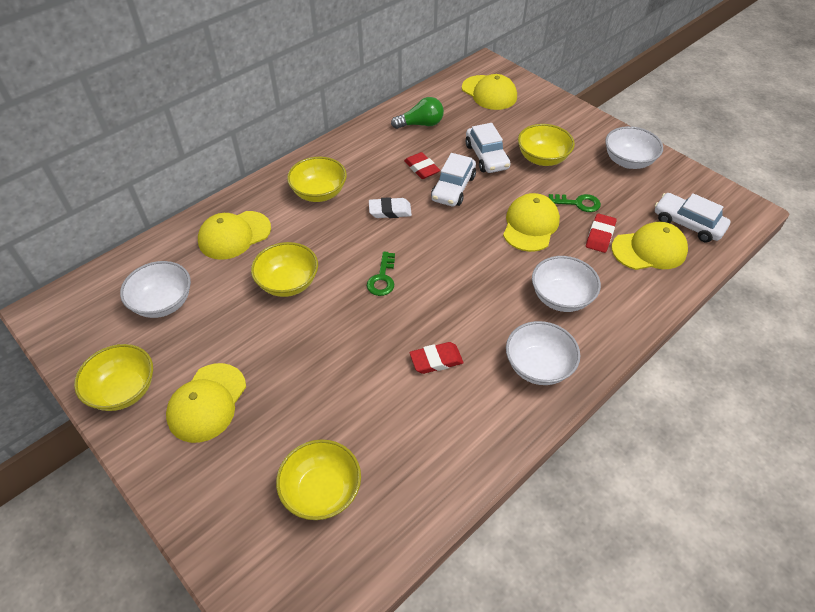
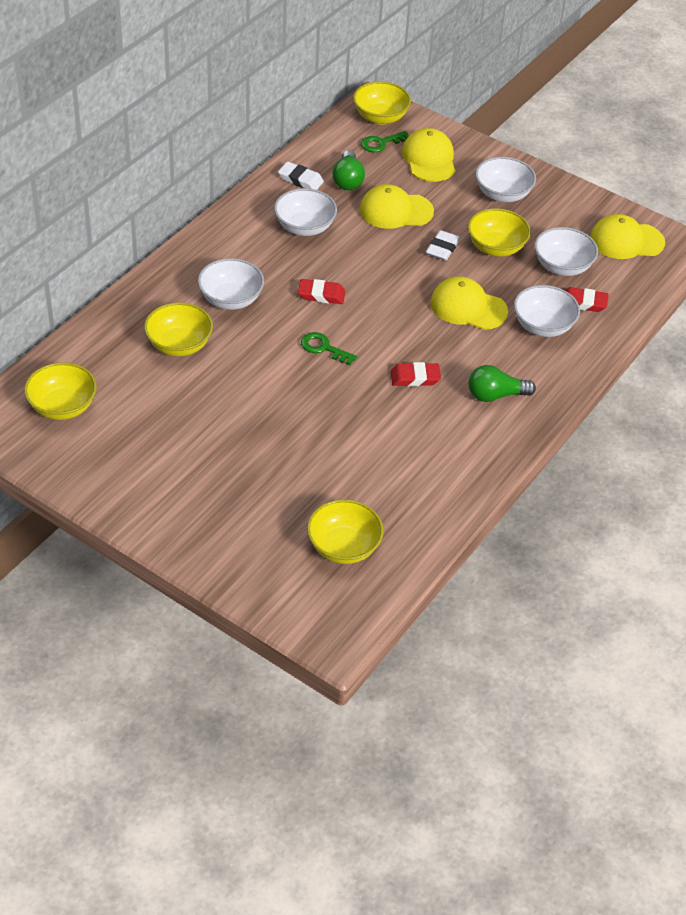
green light bulb: 1 -> 2
white bowl: 4 -> 5
white car: 3 -> 0
white eraser: 1 -> 2
yellow cap: 5 -> 4

